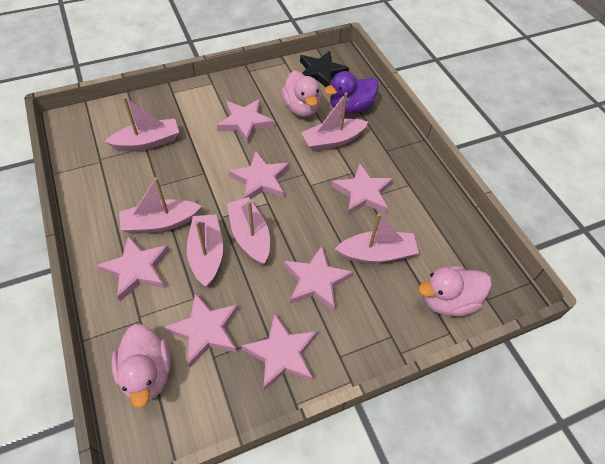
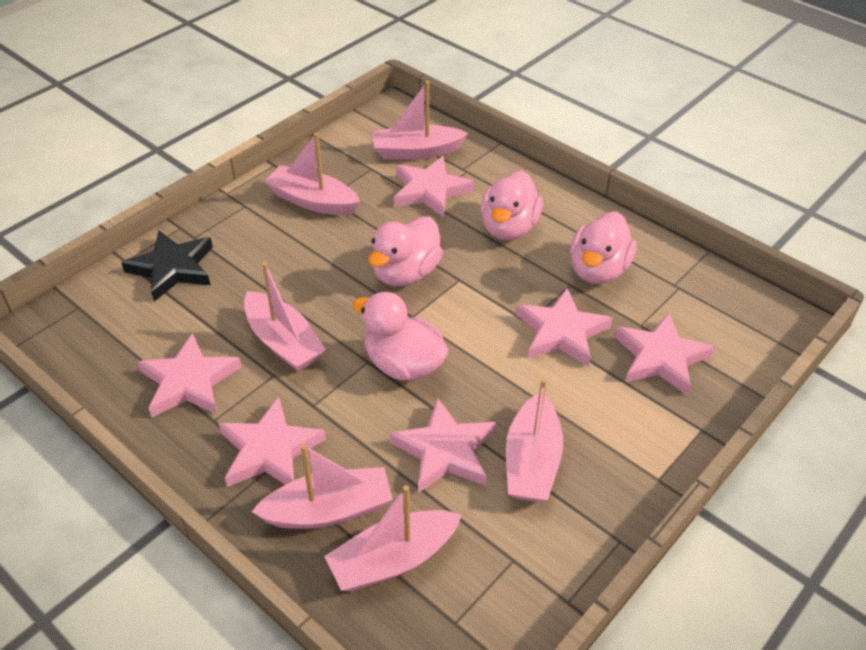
pink duck: 3 -> 4
pink star: 7 -> 6
purple duck: 1 -> 0

